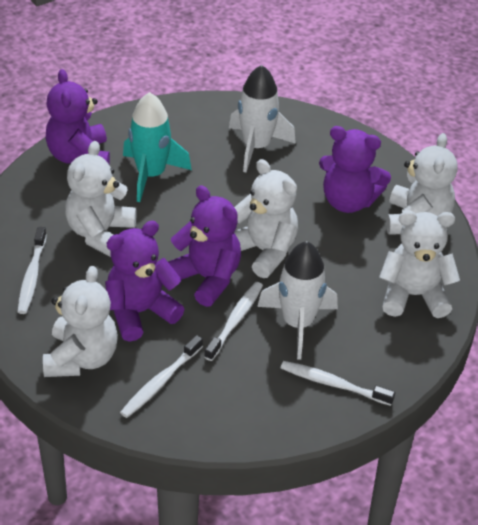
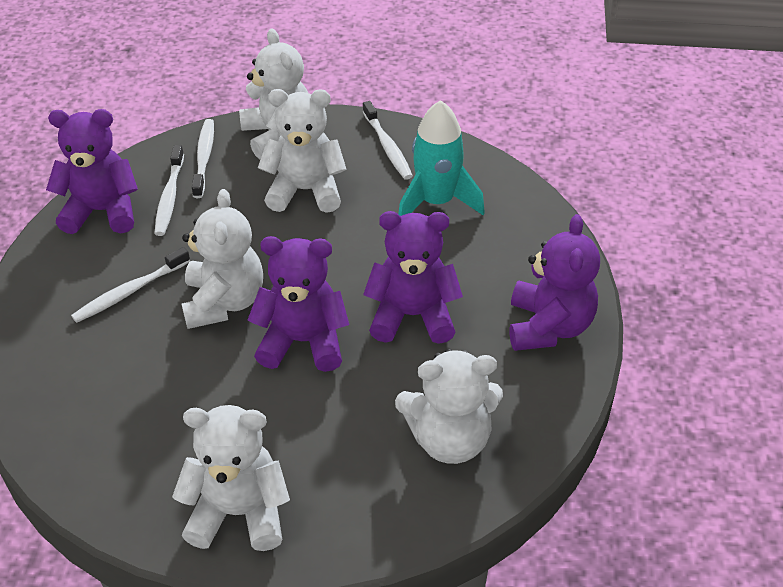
white rocket: 2 -> 0

